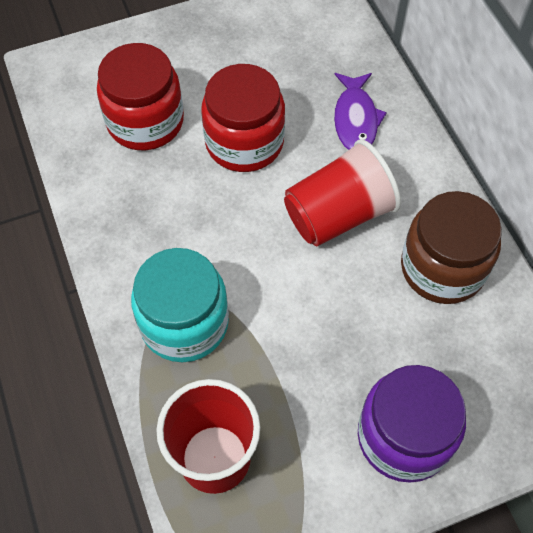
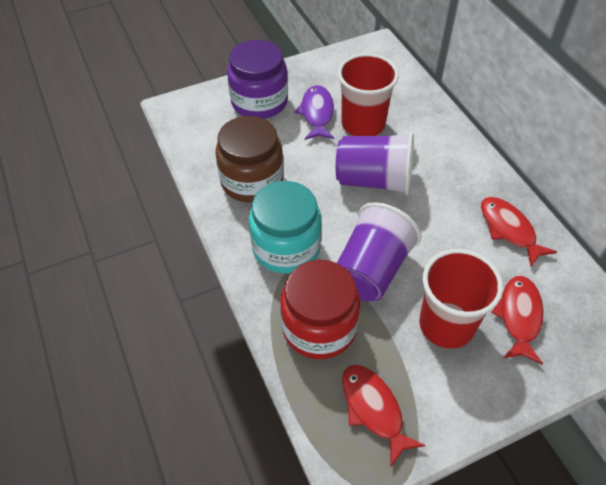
purple cup: 0 -> 2
red fish: 0 -> 3
red jar: 2 -> 1

